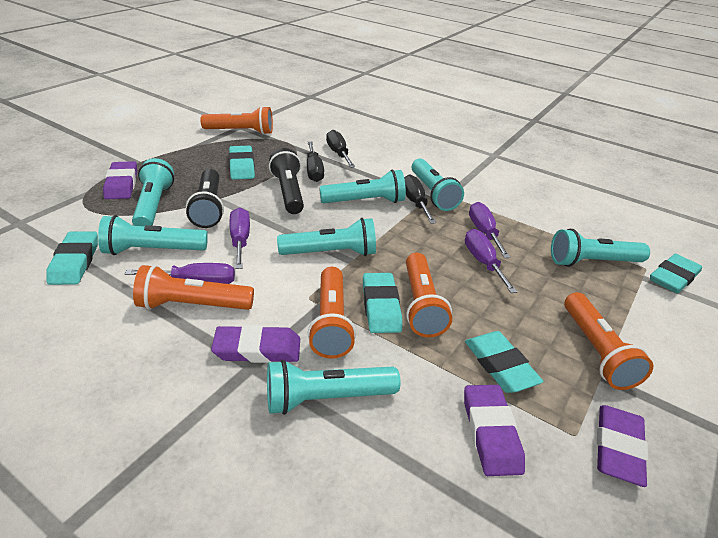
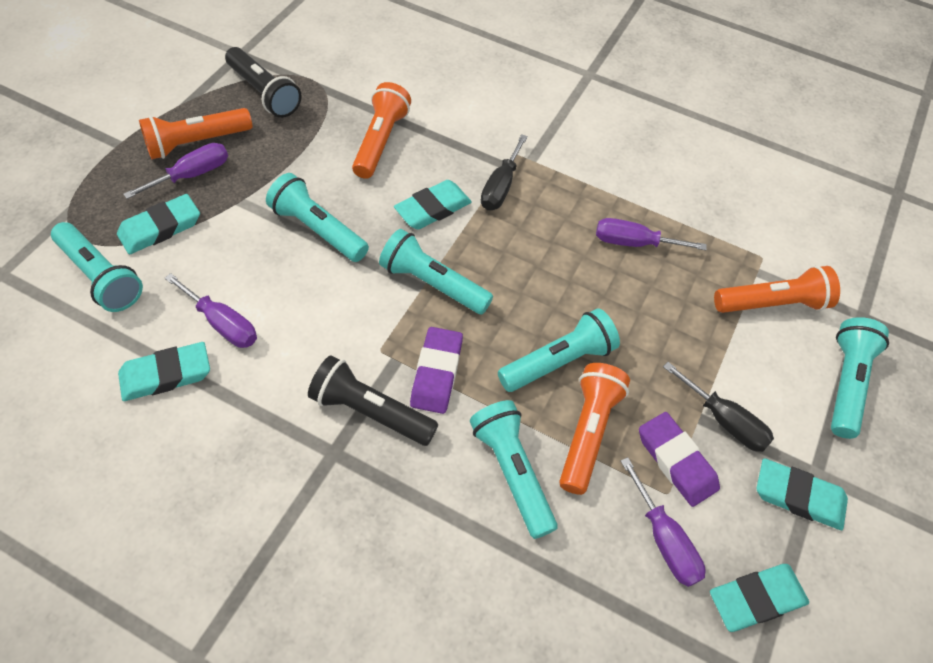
black screwdriver: 3 -> 2
orange flashlight: 5 -> 4
purple eraser: 4 -> 2
turquoise flashlight: 7 -> 6

